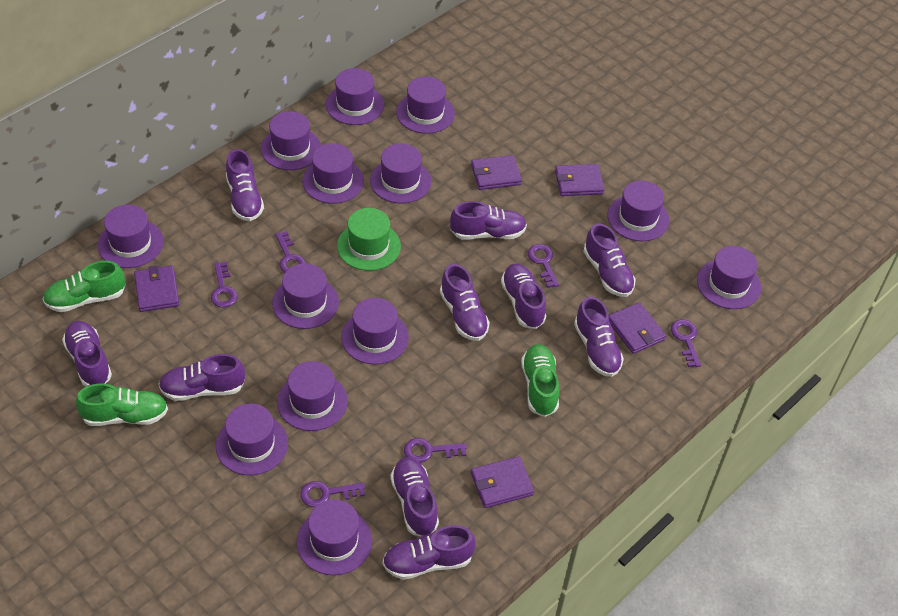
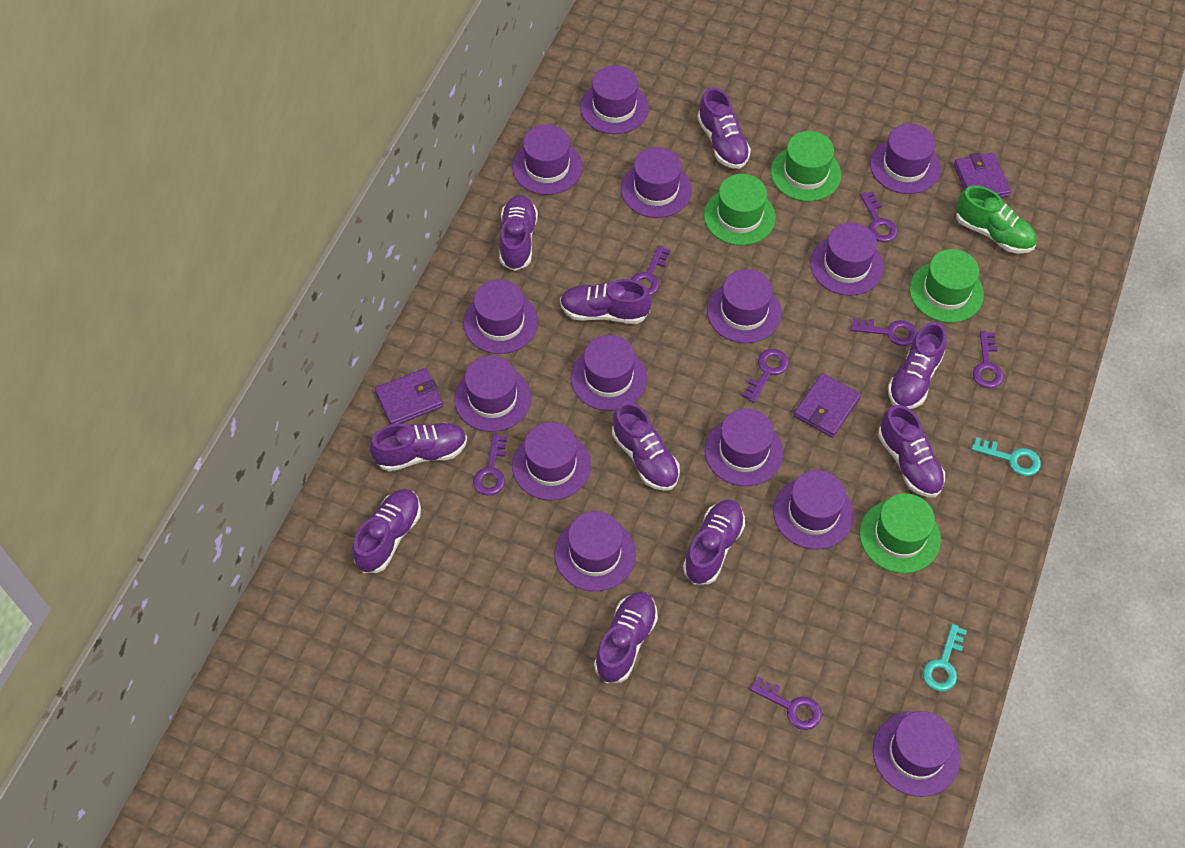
green hat: 1 -> 4
green shoe: 3 -> 1
purple hat: 13 -> 14
purple key: 6 -> 7
purple wallet: 5 -> 3
turquoise key: 0 -> 2

